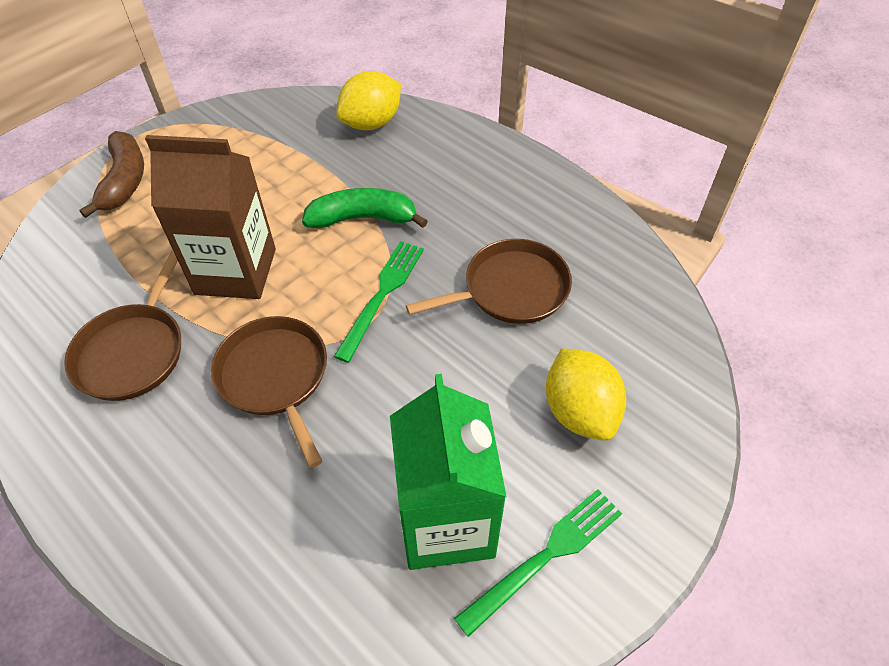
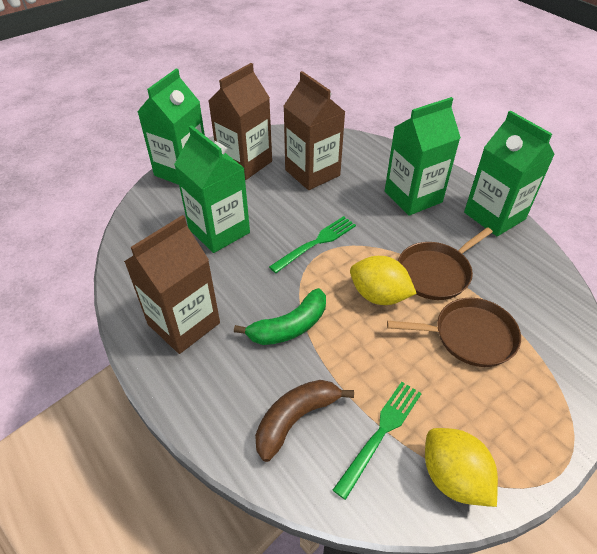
brown carton: 1 -> 3
brown pan: 3 -> 2
green carton: 1 -> 4

